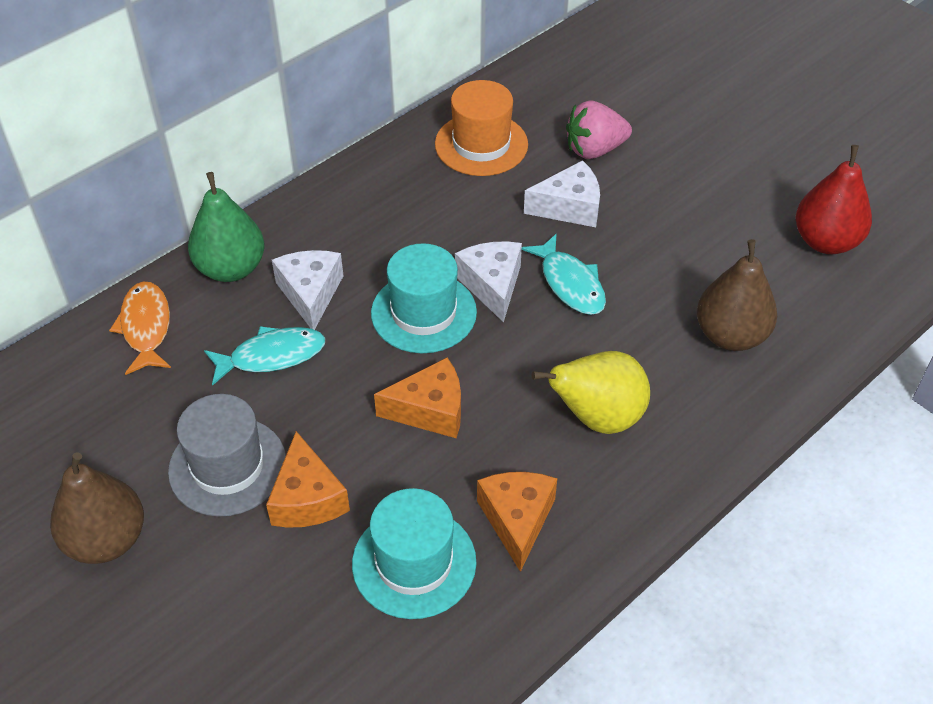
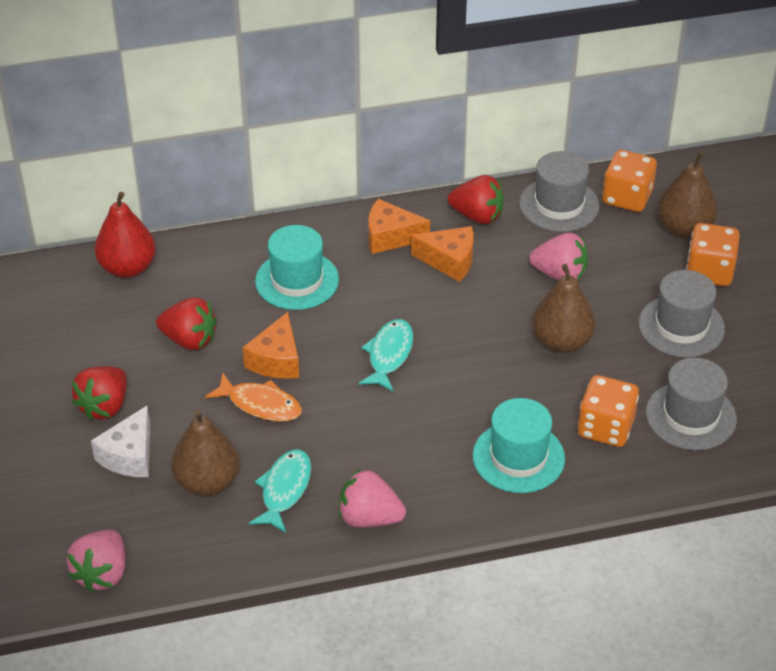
brown pear: 2 -> 3
green pear: 1 -> 0
grey hat: 1 -> 3
orange dice: 0 -> 3
orange hat: 1 -> 0
pink strawberry: 1 -> 3
red strawberry: 0 -> 3
white cheese: 3 -> 1
yellow pear: 1 -> 0

